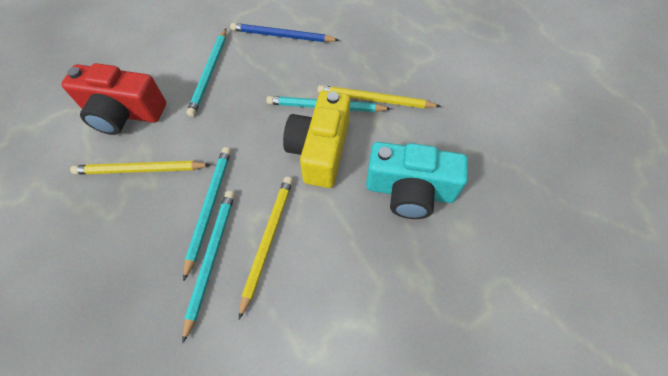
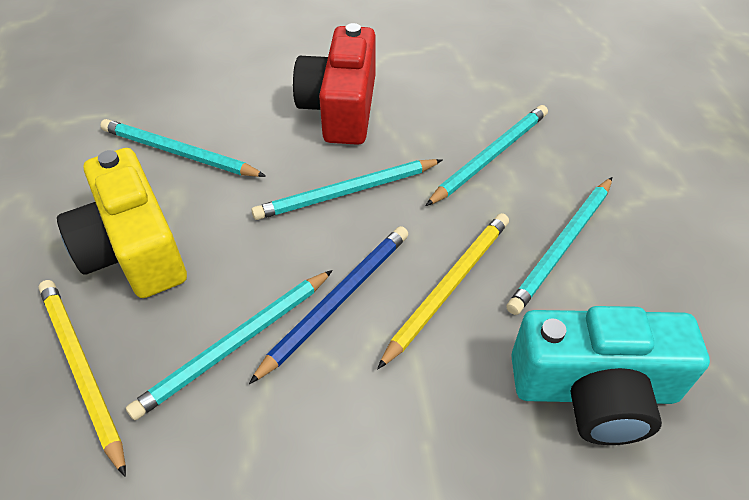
turquoise pencil: 4 -> 5
yellow pencil: 3 -> 2

